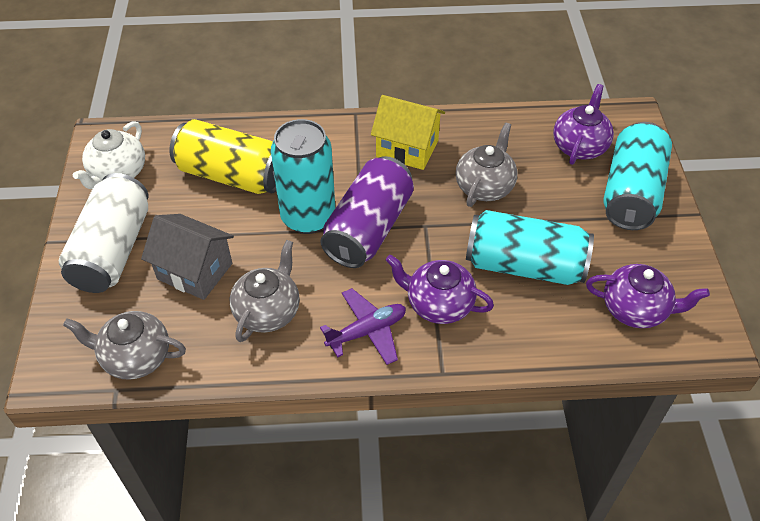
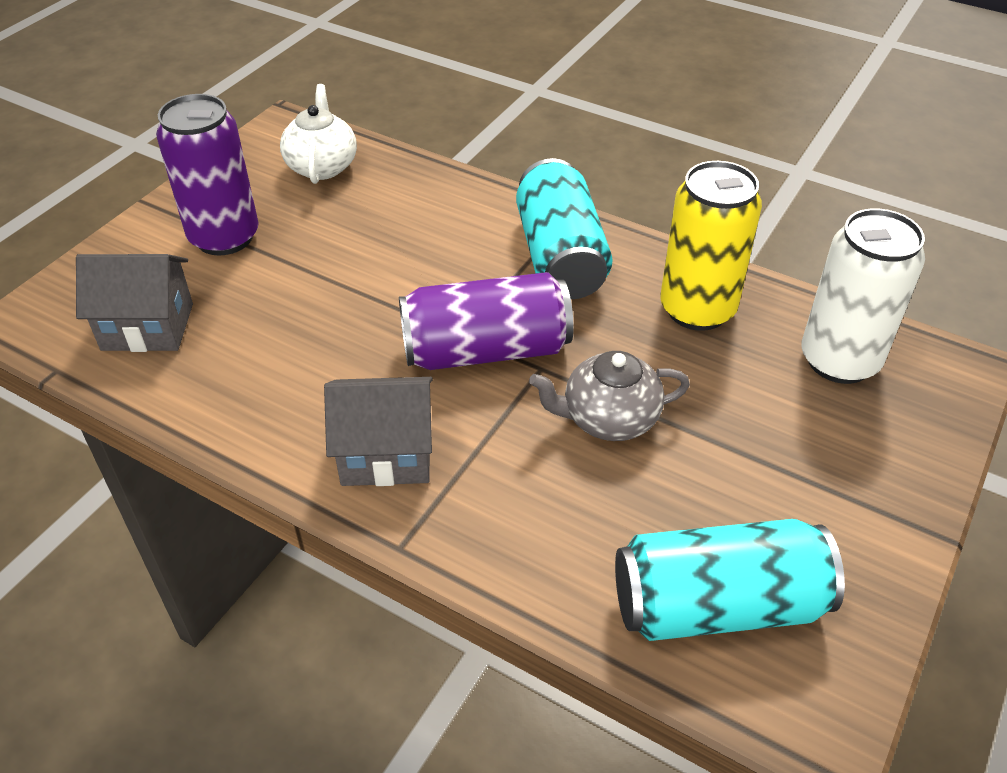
grey house: 1 -> 2
grey teapot: 3 -> 1
purple can: 1 -> 2
purple plane: 1 -> 0
purple teapot: 3 -> 0
turquoise can: 3 -> 2
yellow house: 1 -> 0

